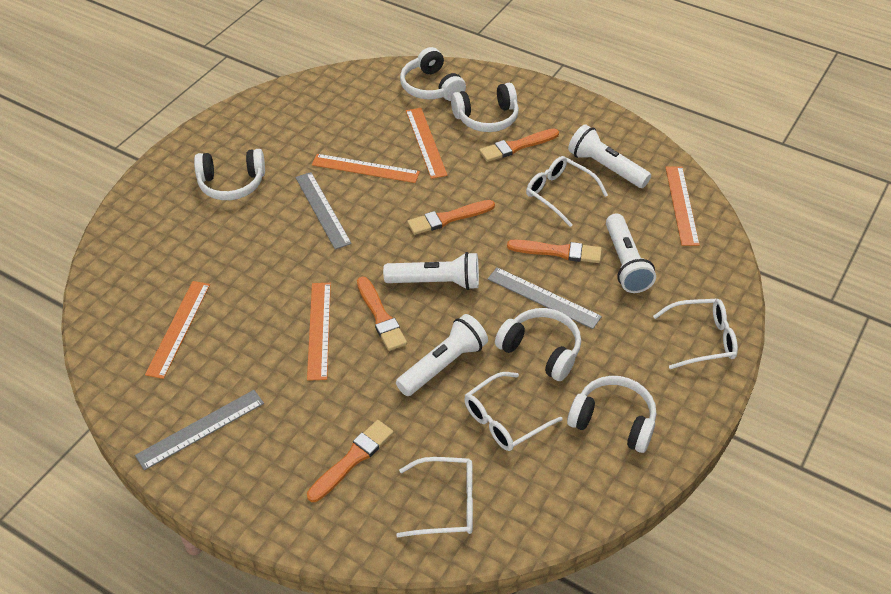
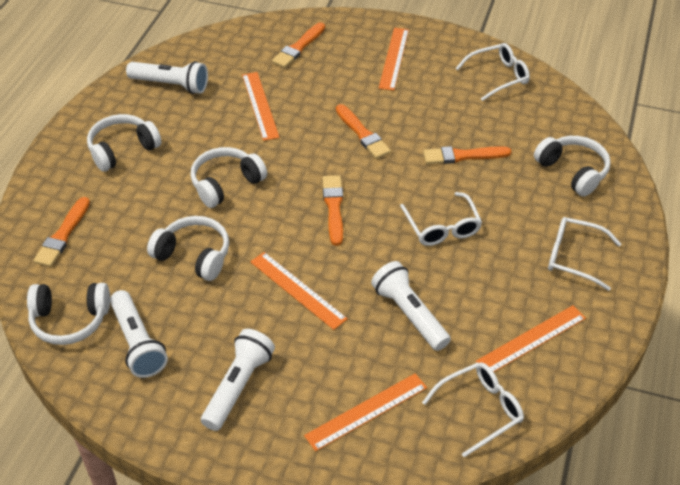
grey ruler: 3 -> 0

